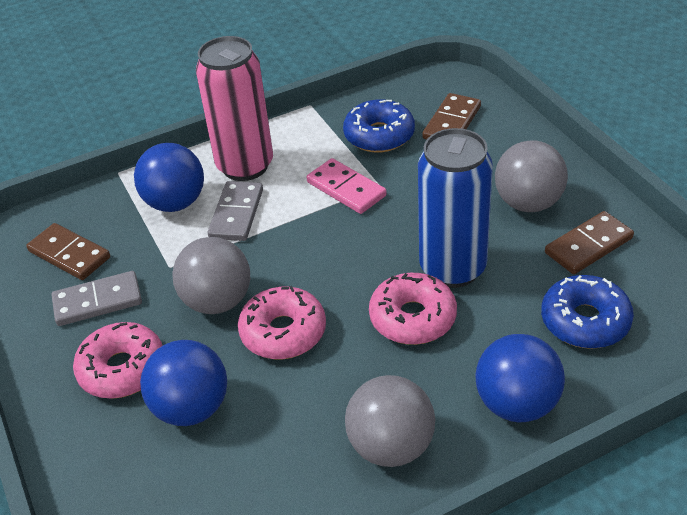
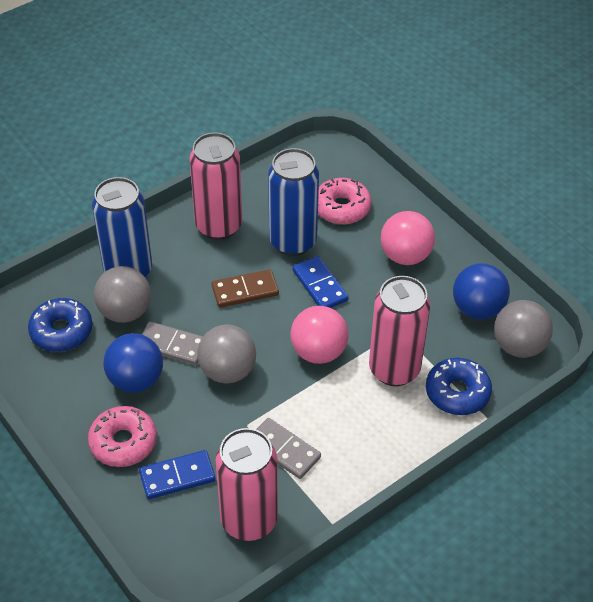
blue ball: 3 -> 2
blue can: 1 -> 2
blue domino: 0 -> 2
brown domino: 3 -> 1
pink ball: 0 -> 2
pink can: 1 -> 3
pink domino: 1 -> 0
pink donut: 3 -> 2

